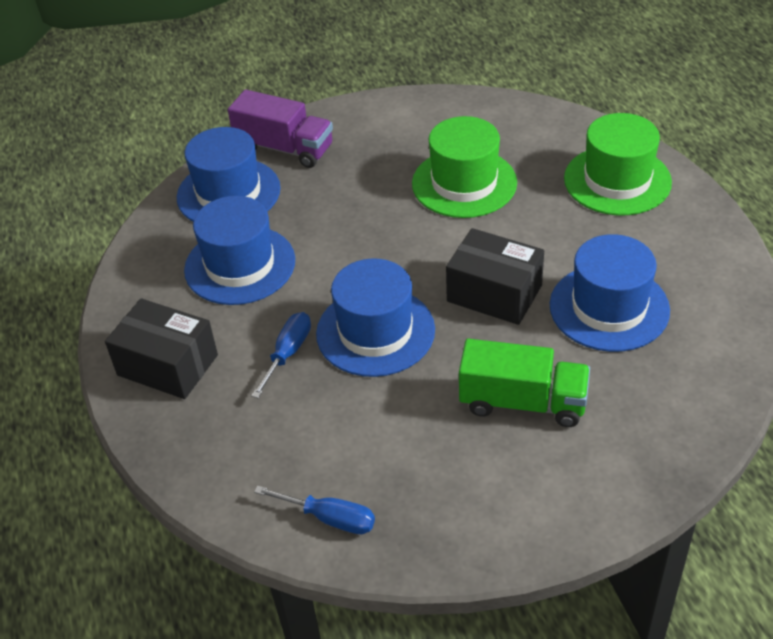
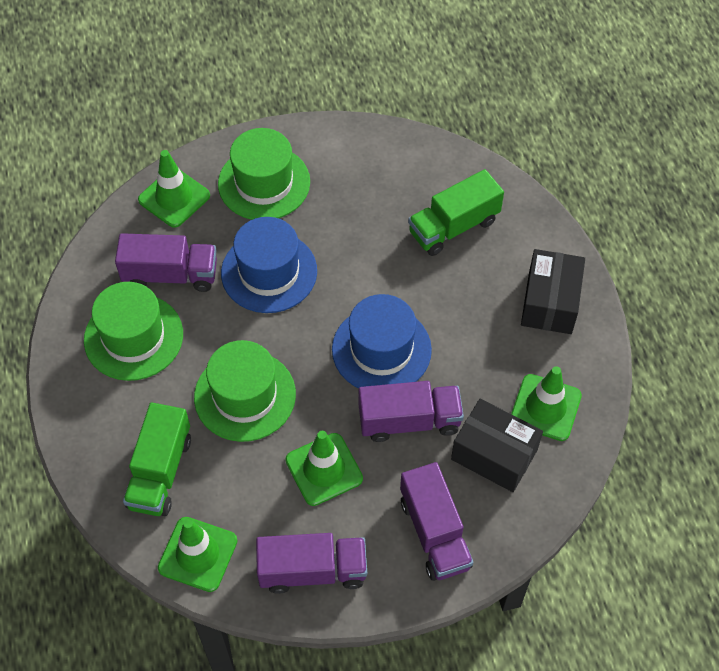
blue hat: 4 -> 2
blue screwdriver: 2 -> 0
green hat: 2 -> 3
green traffic cone: 0 -> 4
green truck: 1 -> 2
purple truck: 1 -> 4

